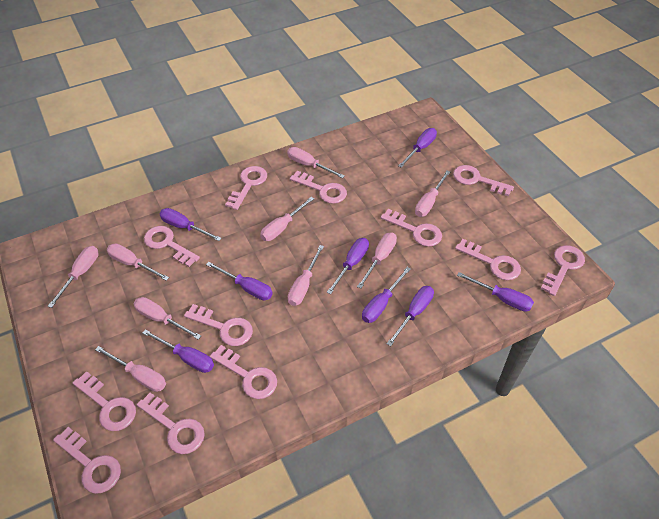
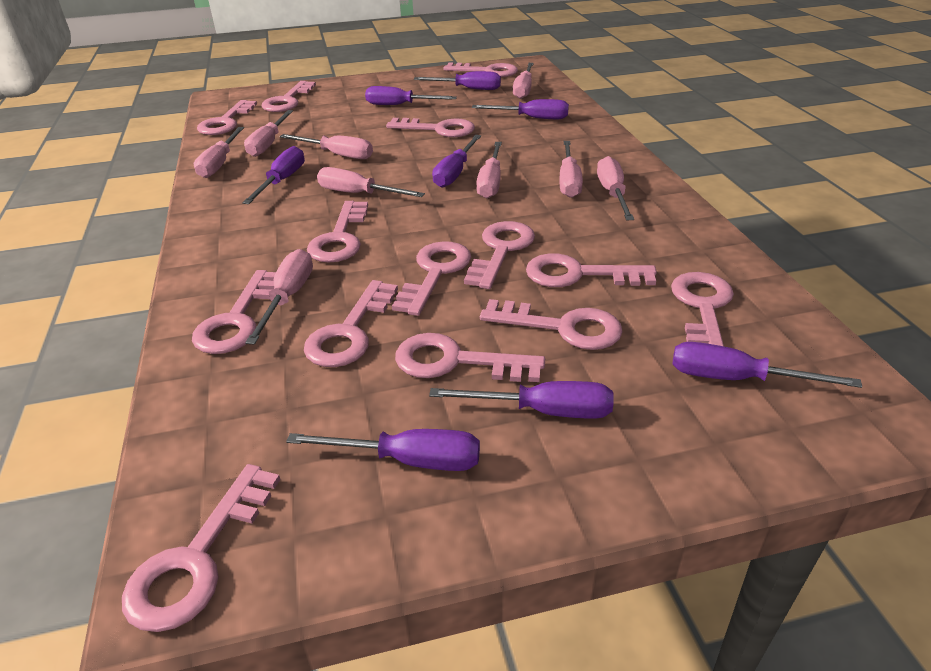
pink key: 12 -> 14

